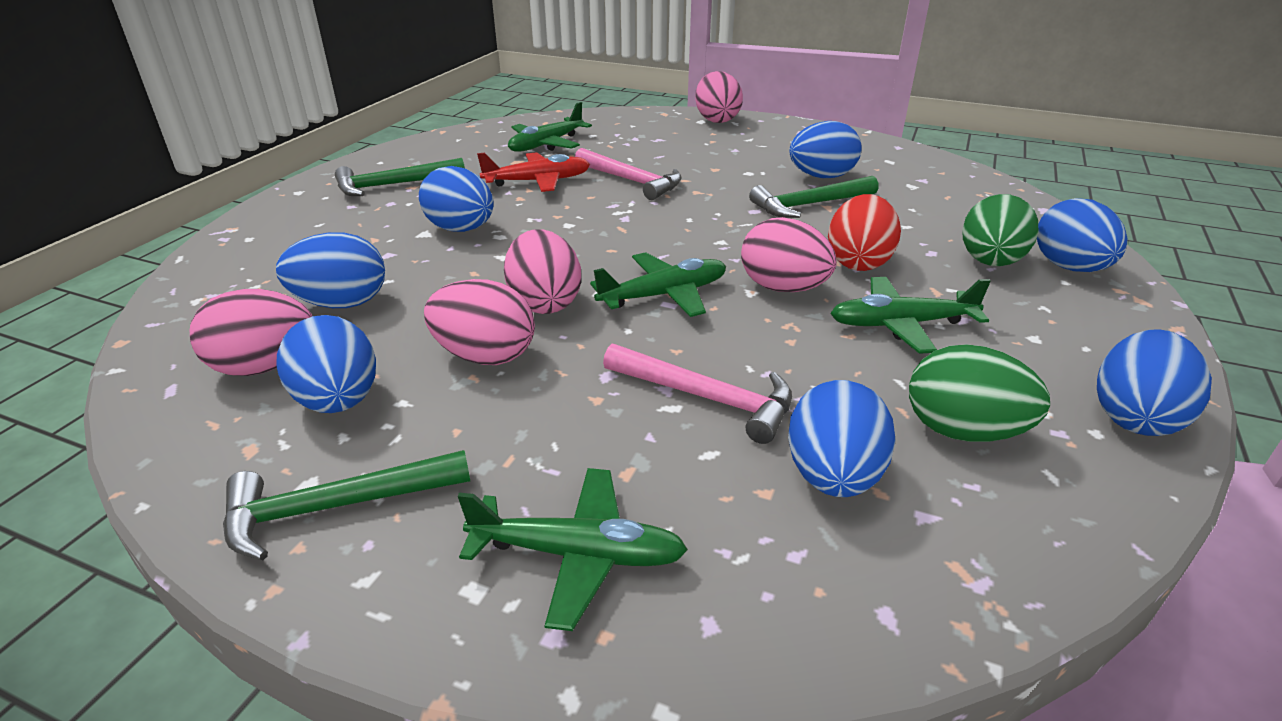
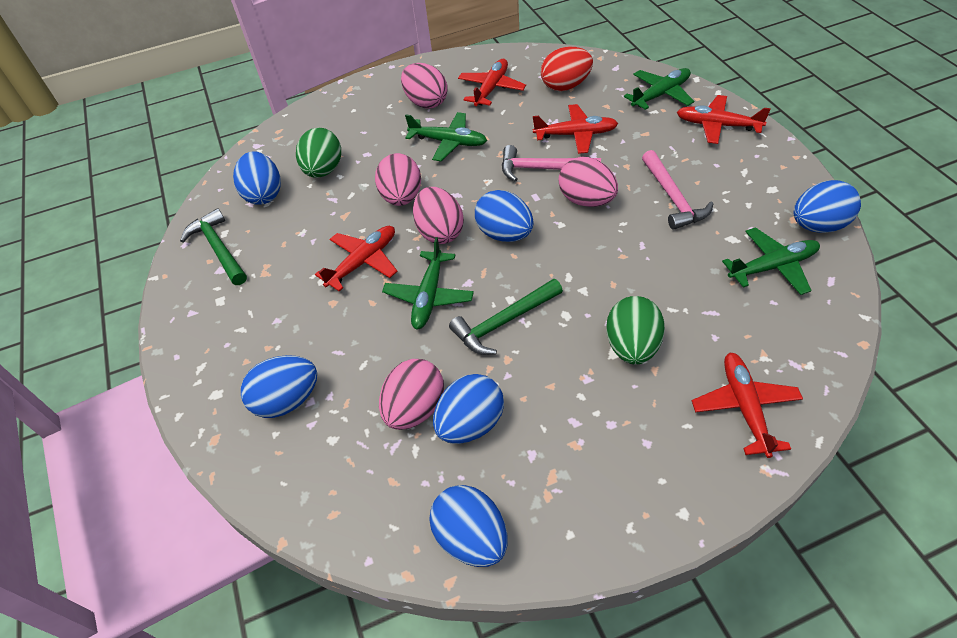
blue egg: 7 -> 6
green hammer: 3 -> 2
red plane: 1 -> 5

